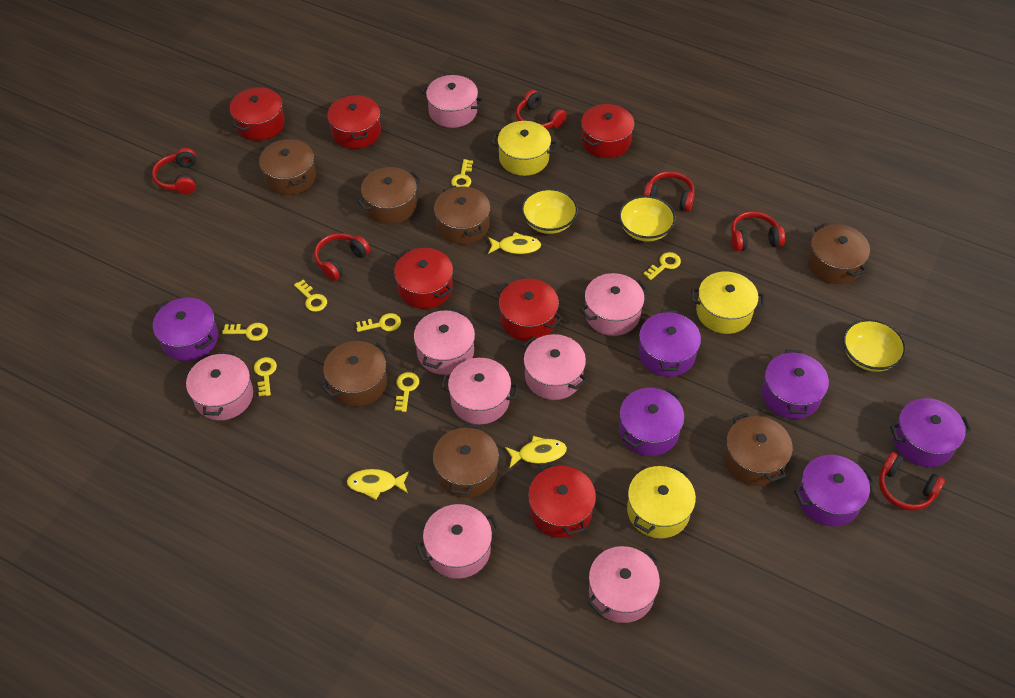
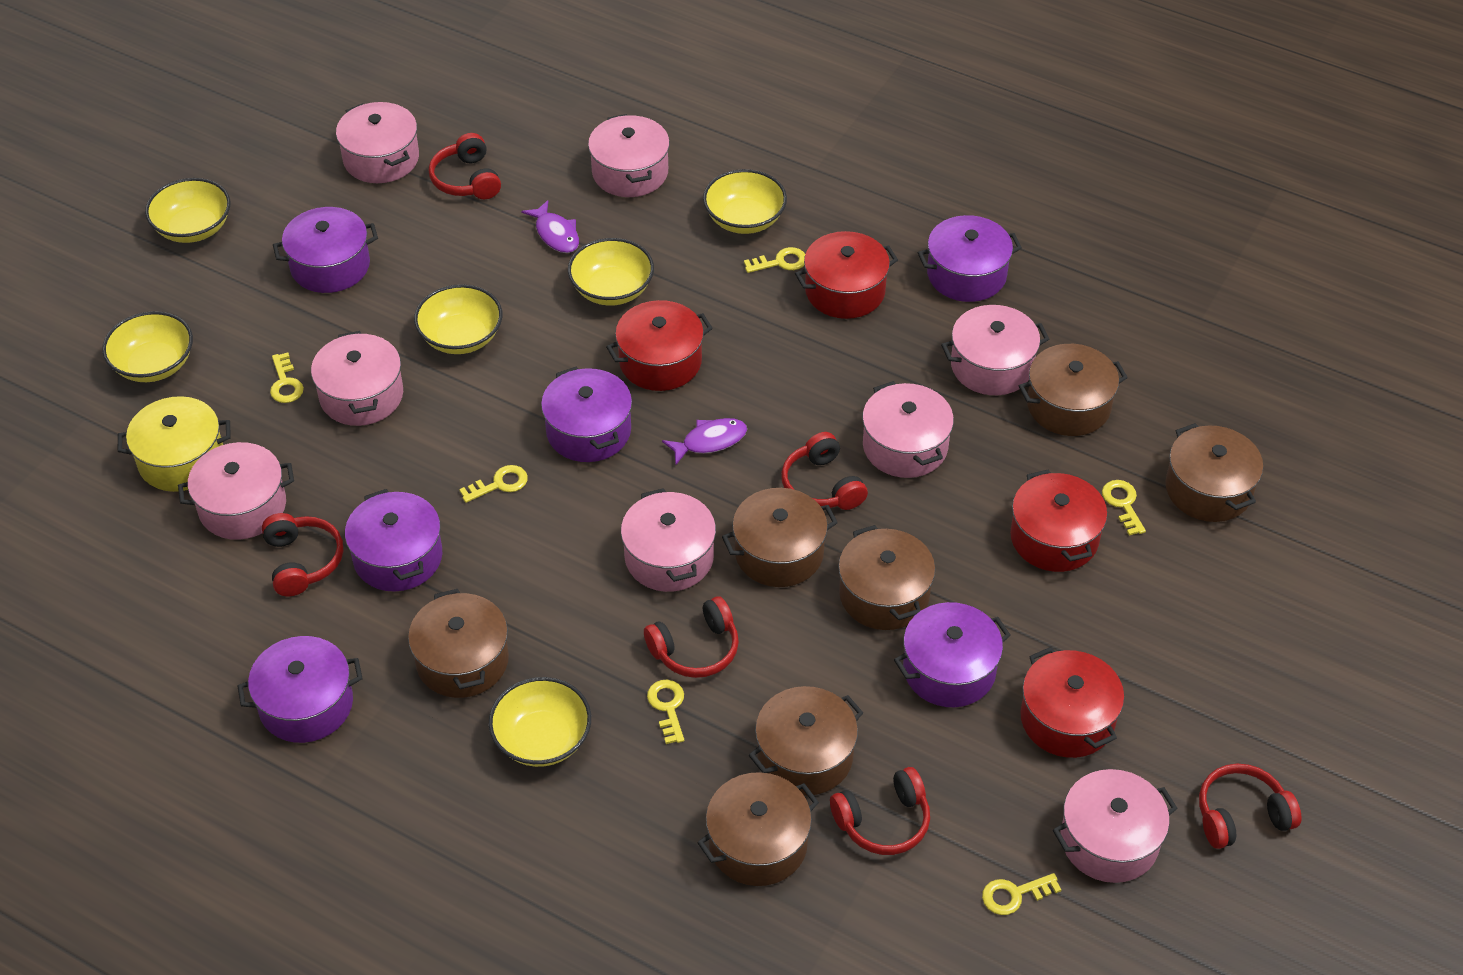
purple fish: 0 -> 2
red pot: 6 -> 4
yellow bowl: 3 -> 6
yellow fish: 3 -> 0
yellow key: 7 -> 6
yellow pot: 3 -> 1

